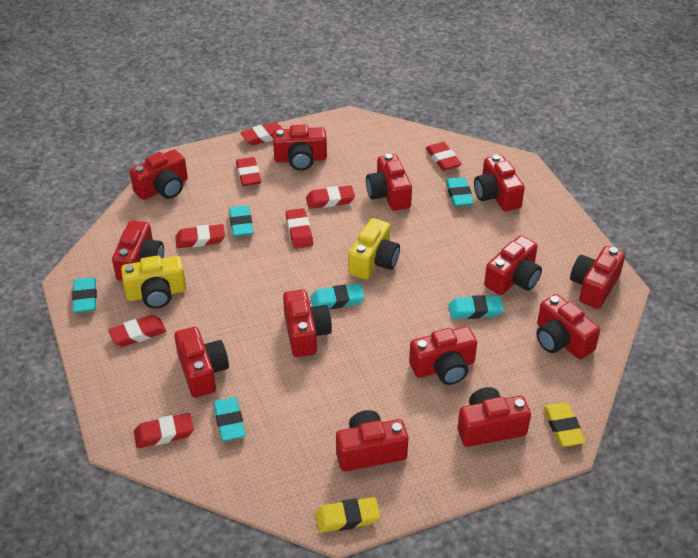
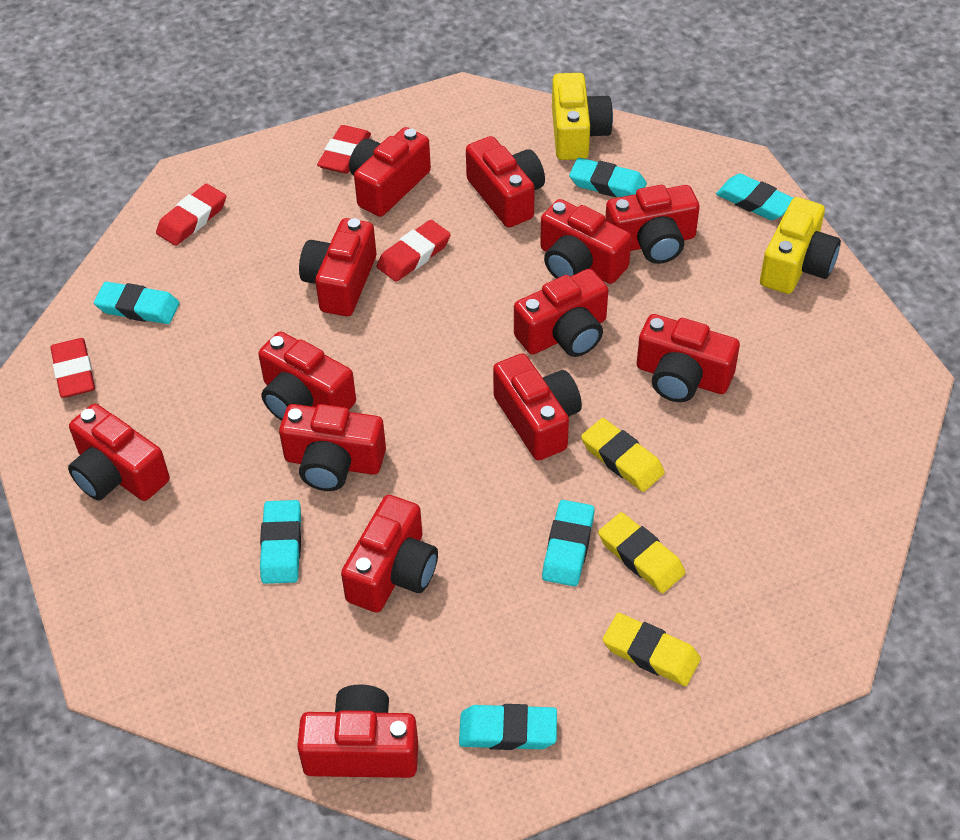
red eraser: 8 -> 4
yellow eraser: 2 -> 3

